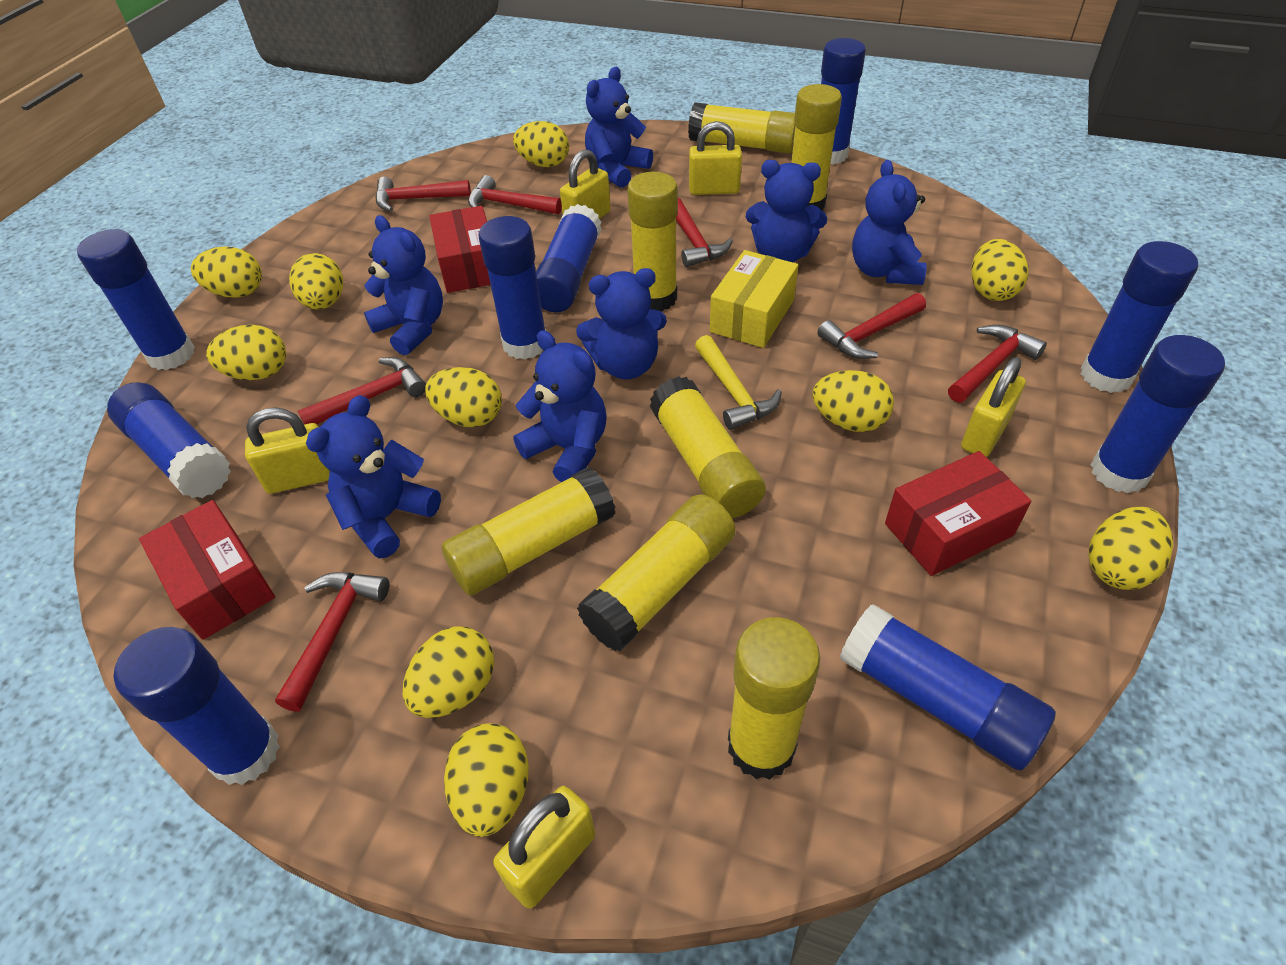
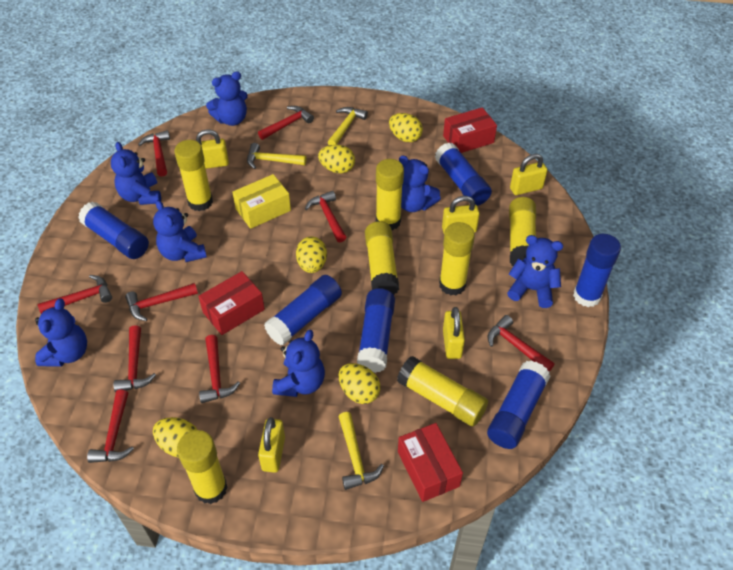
blue glue stick: 9 -> 6
red hammer: 7 -> 9
yellow egg: 10 -> 5
yellow hammer: 1 -> 3

